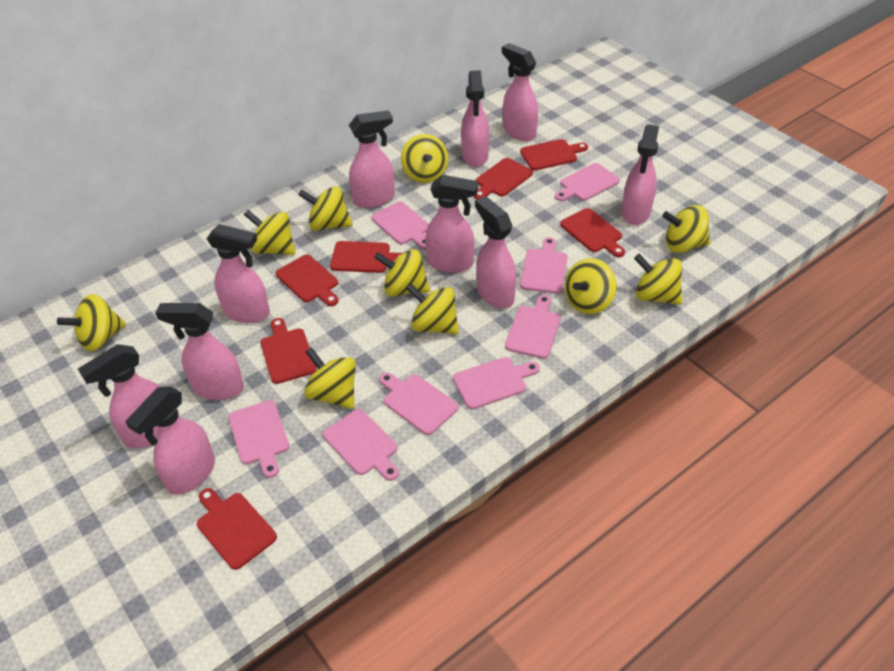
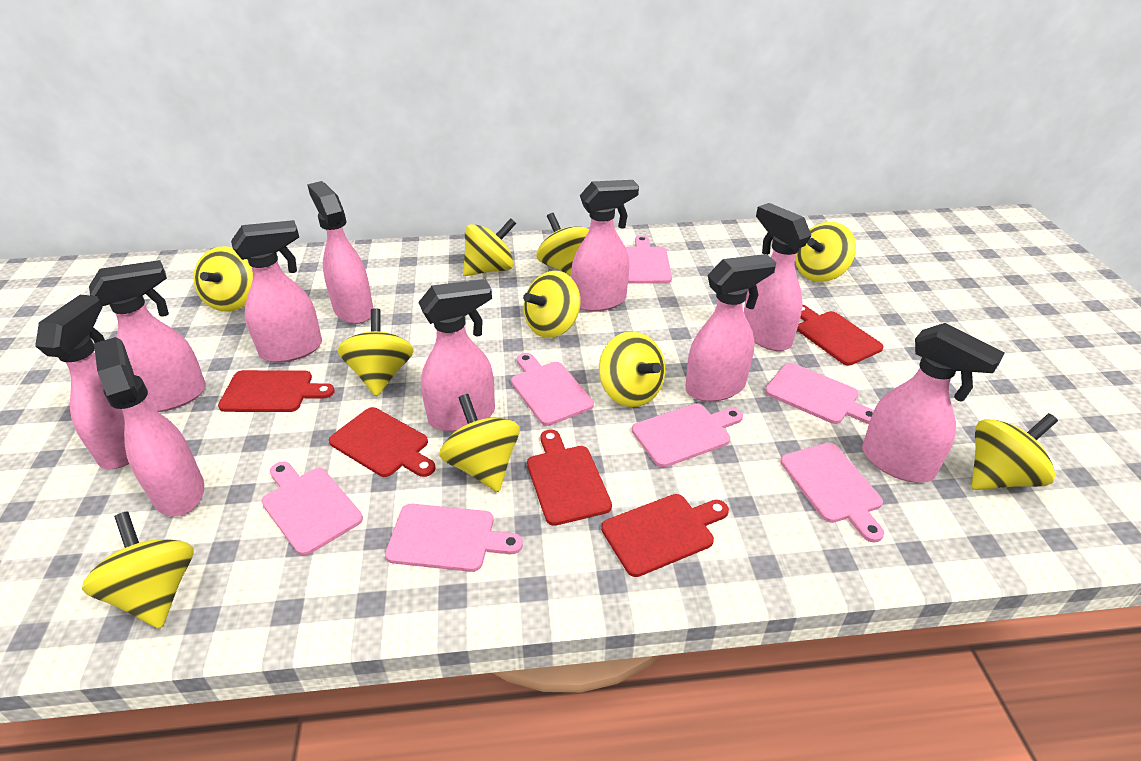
pink cutting board: 8 -> 7
red cutting board: 7 -> 5

